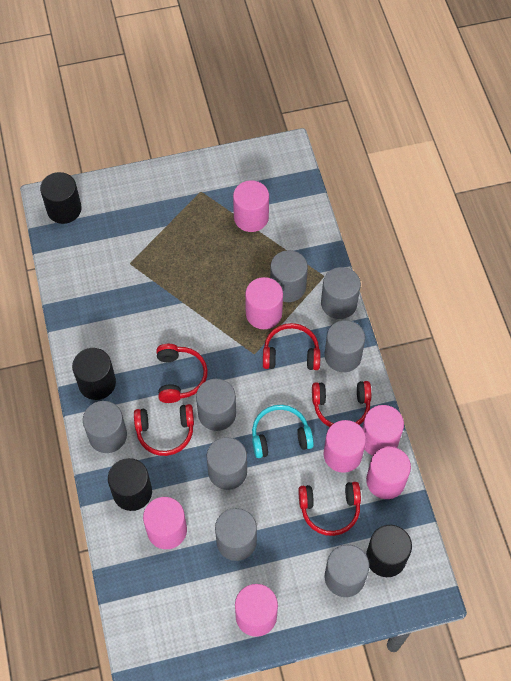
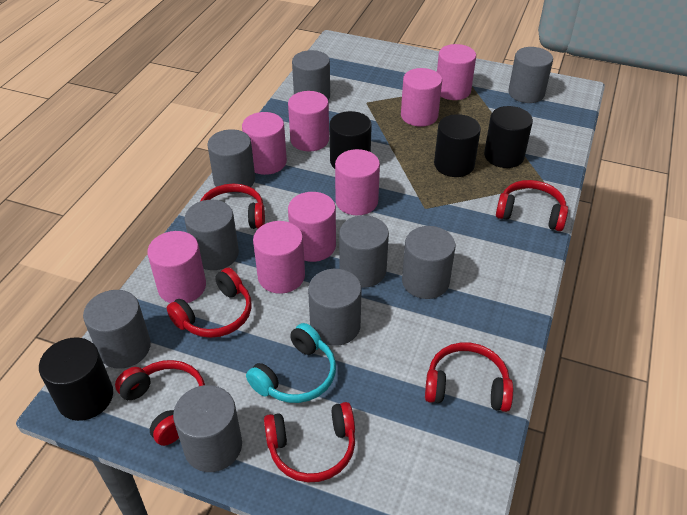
grey cylinder: 8 -> 9
pink cylinder: 7 -> 8
red headphones: 5 -> 6

